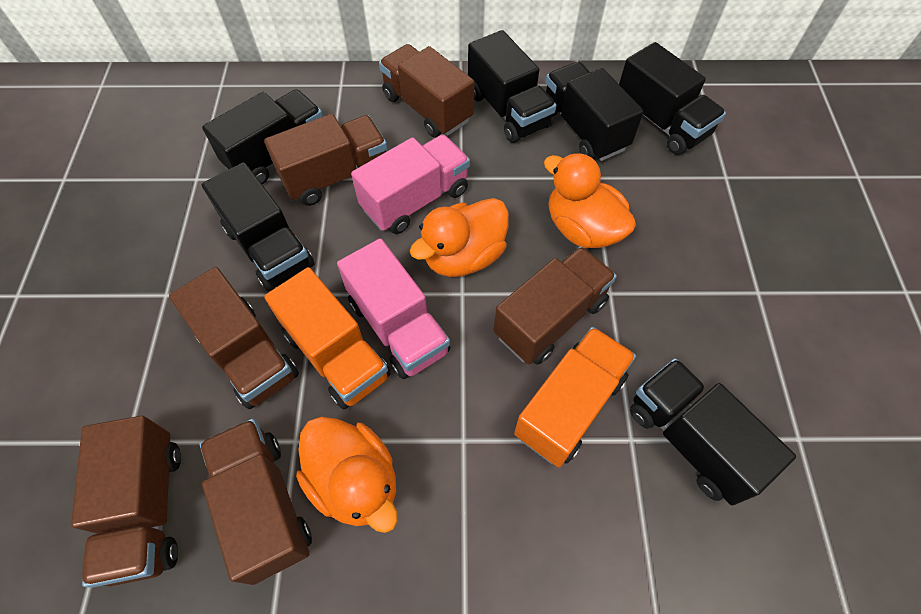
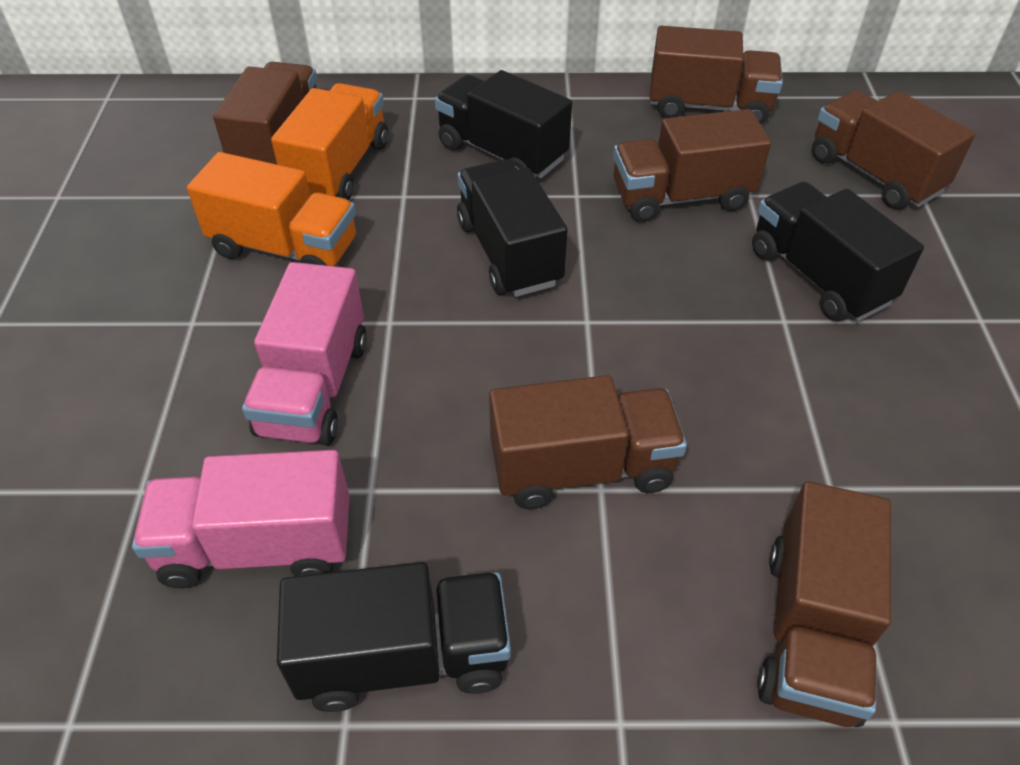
black truck: 6 -> 4
orange duck: 3 -> 0

